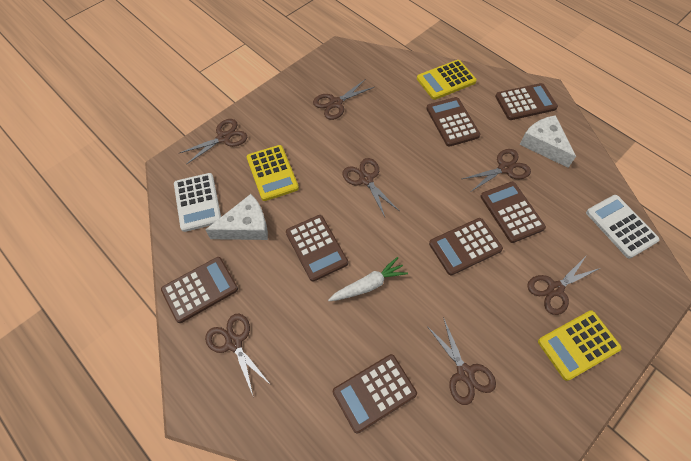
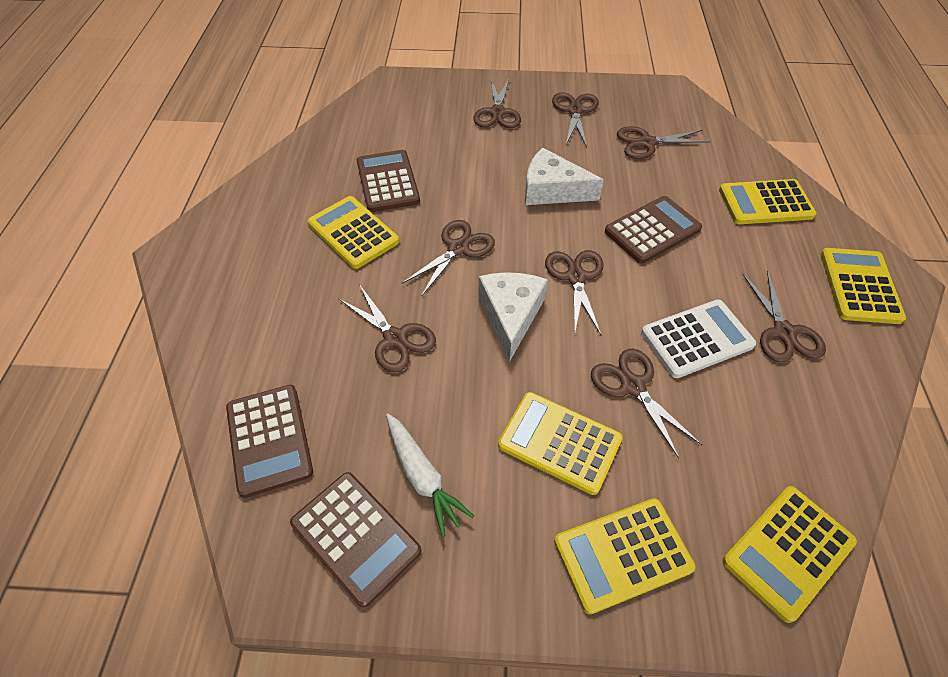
brown calculator: 7 -> 4
brown scissors: 7 -> 8
white calculator: 2 -> 1
yellow calculator: 3 -> 6

